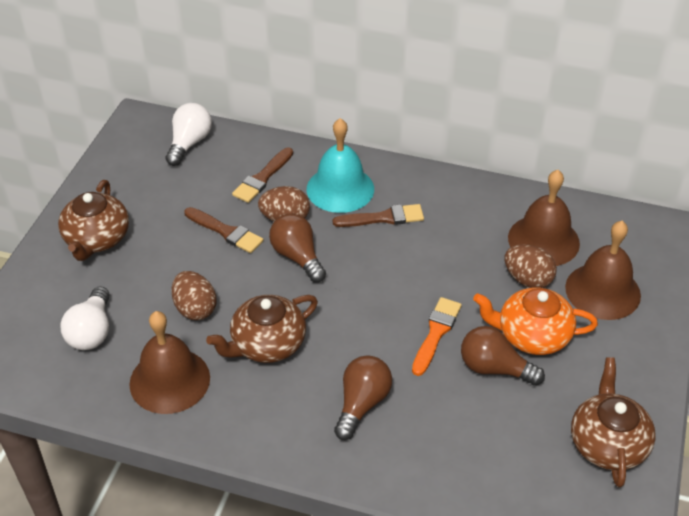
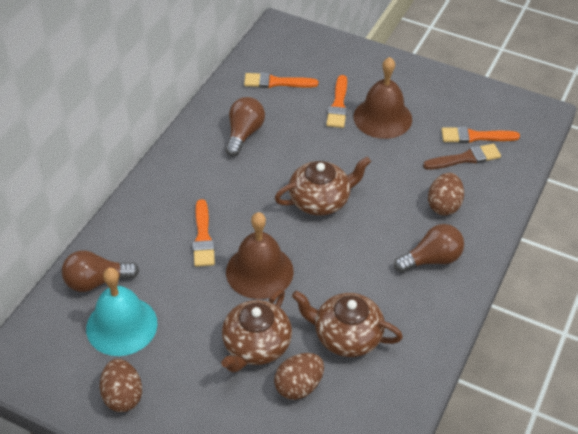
brown bell: 3 -> 2
brown brush: 3 -> 1
orange brush: 1 -> 4
orange teapot: 1 -> 0
white light bulb: 2 -> 0

